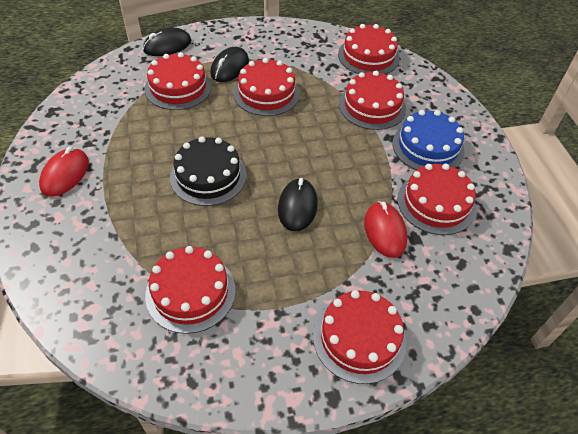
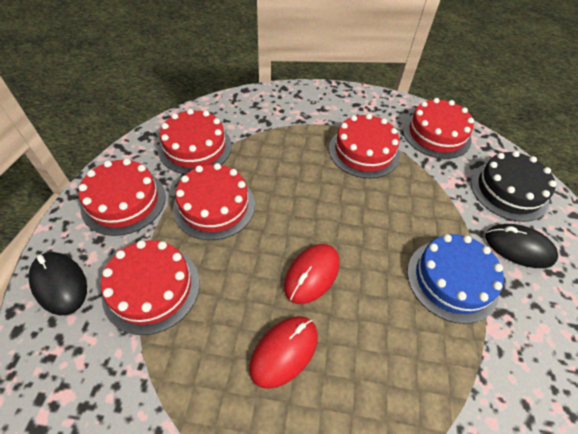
black mouse: 3 -> 2
red cake: 7 -> 6

